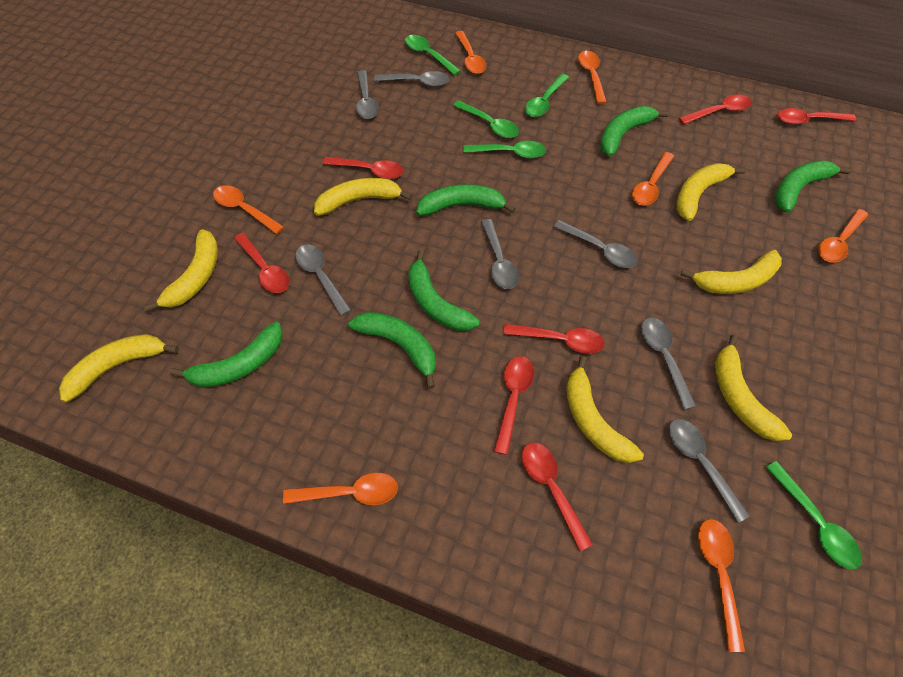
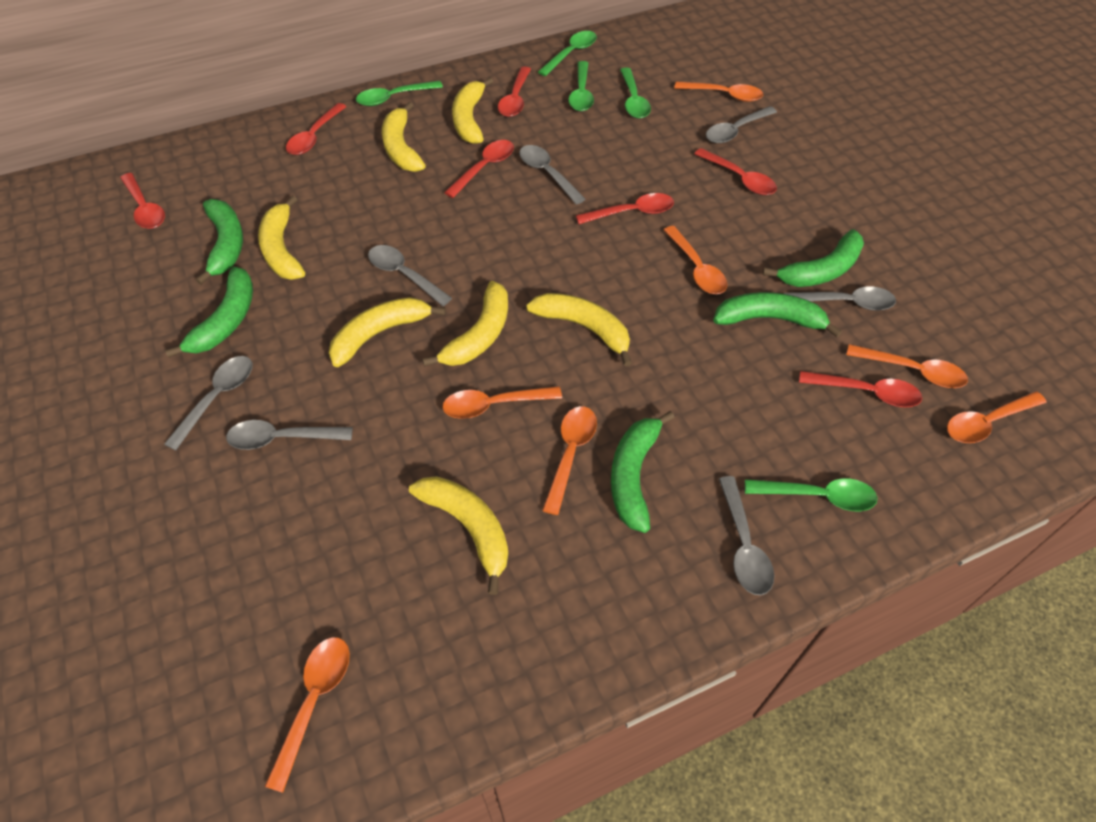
green banana: 6 -> 5

